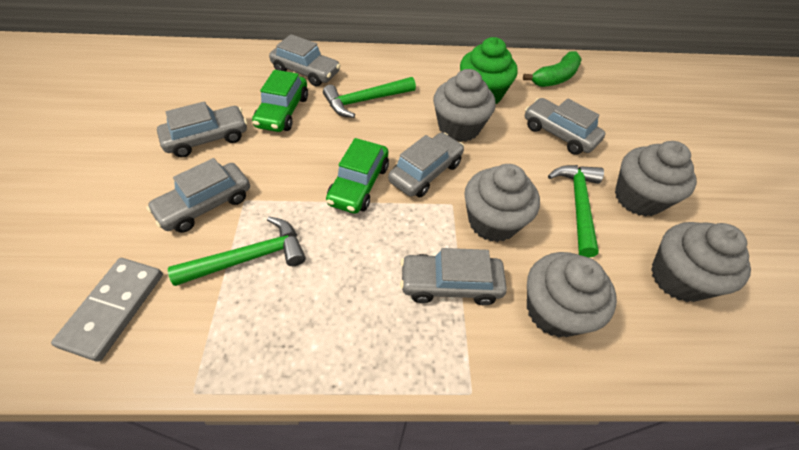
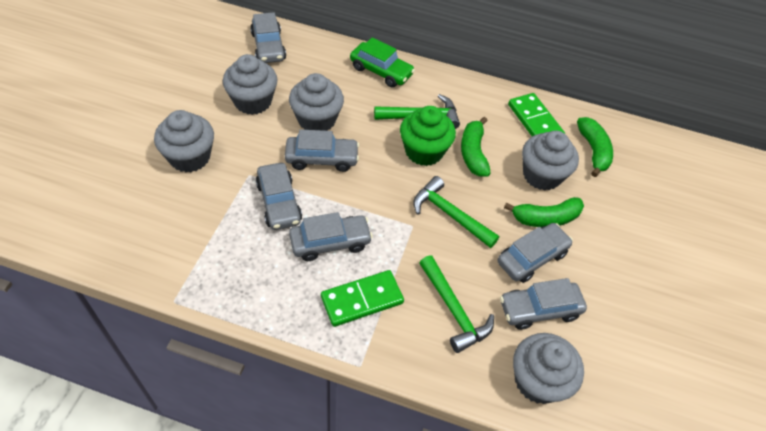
green banana: 1 -> 3
green car: 2 -> 1
green domino: 0 -> 2
grey domino: 1 -> 0

